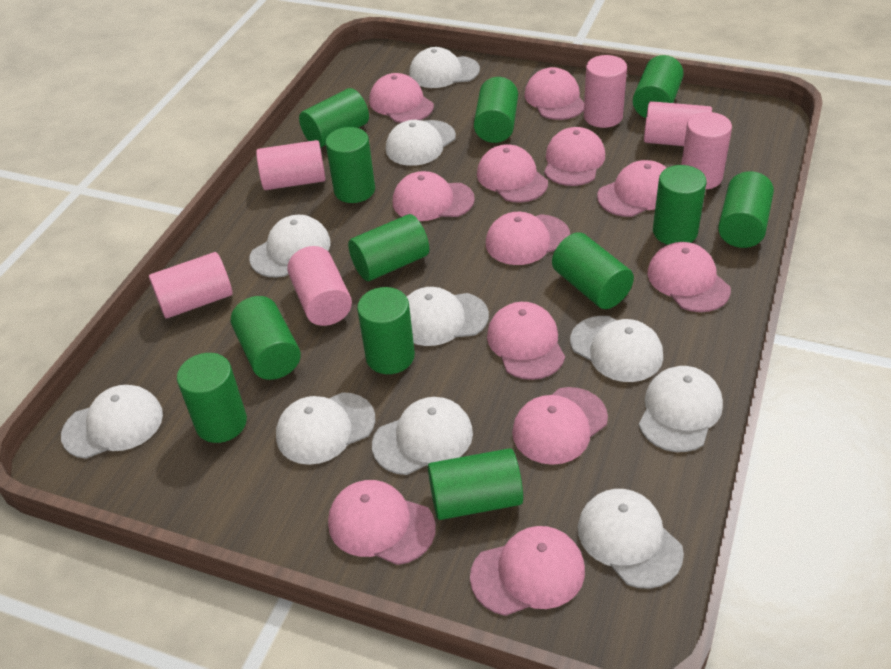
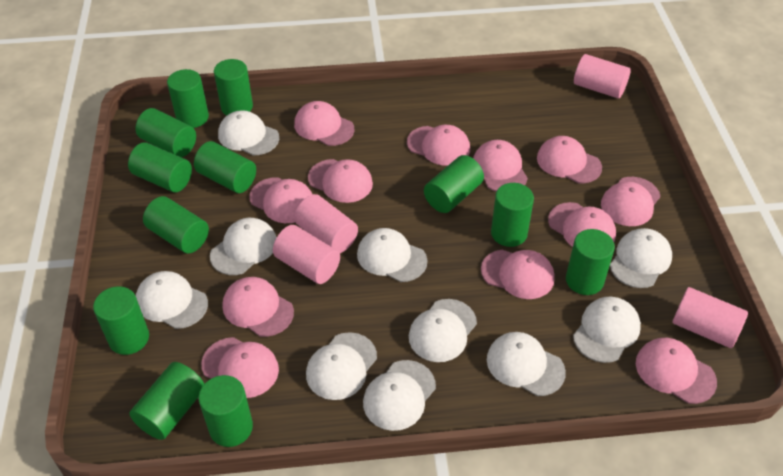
pink cylinder: 6 -> 4

